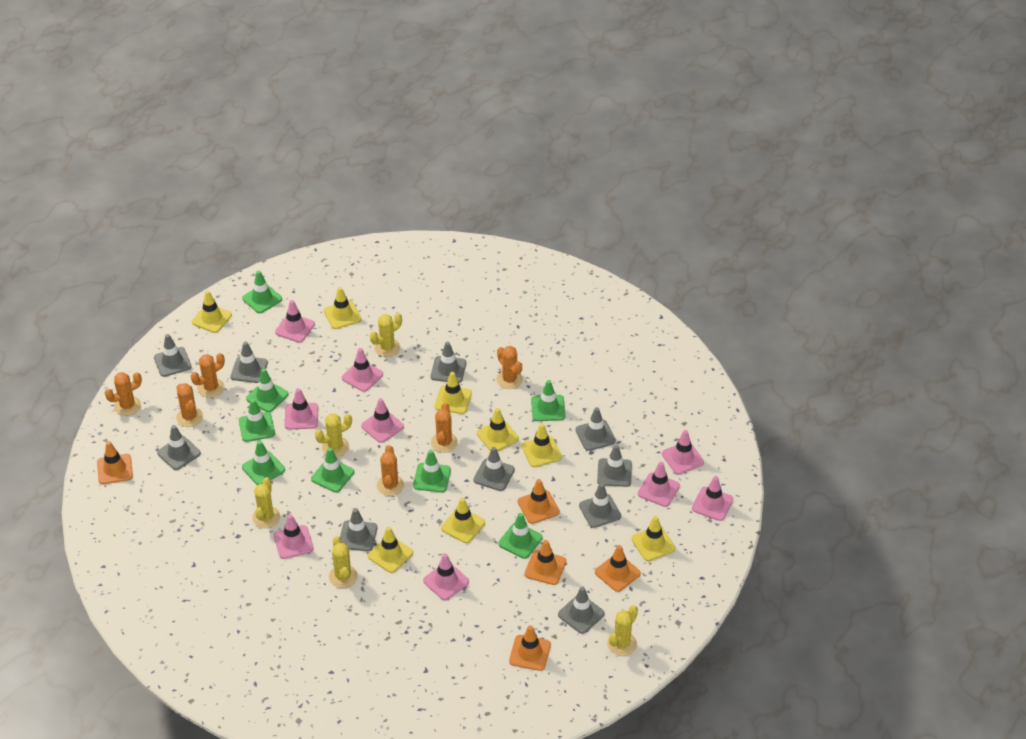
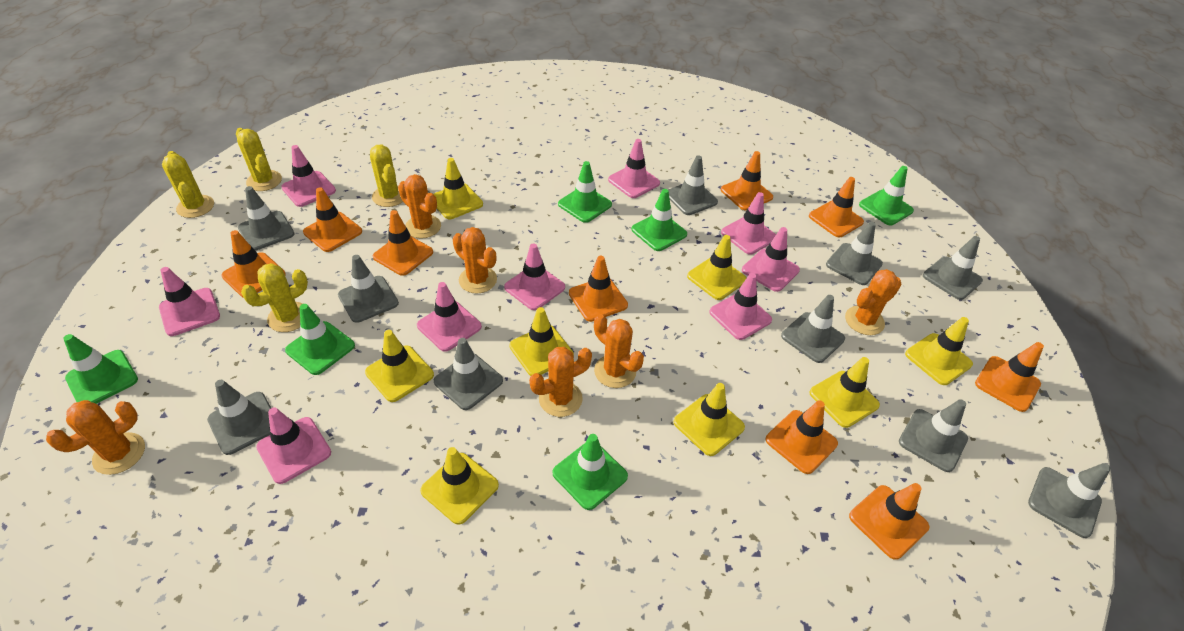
green traffic cone: 8 -> 6
orange traffic cone: 5 -> 9
yellow cactus: 5 -> 4

